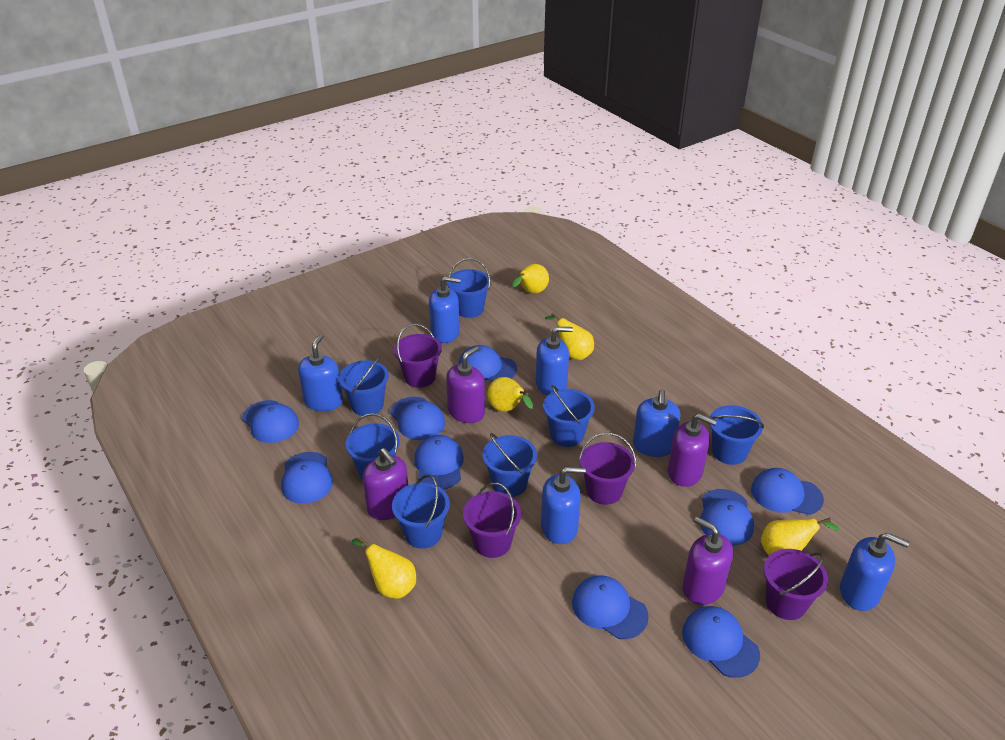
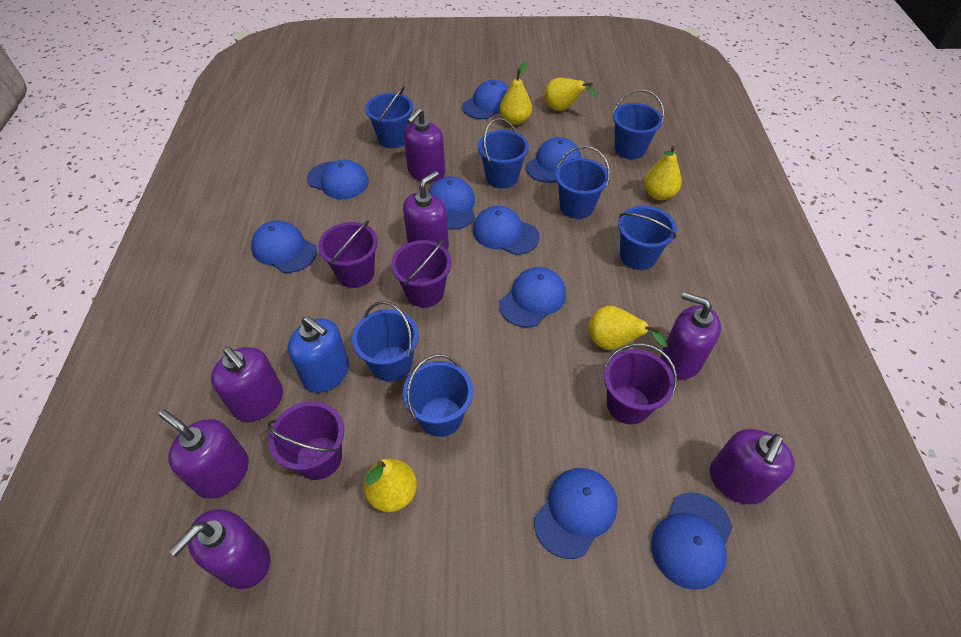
blue soap dispenser: 6 -> 1
purple soap dispenser: 4 -> 7

